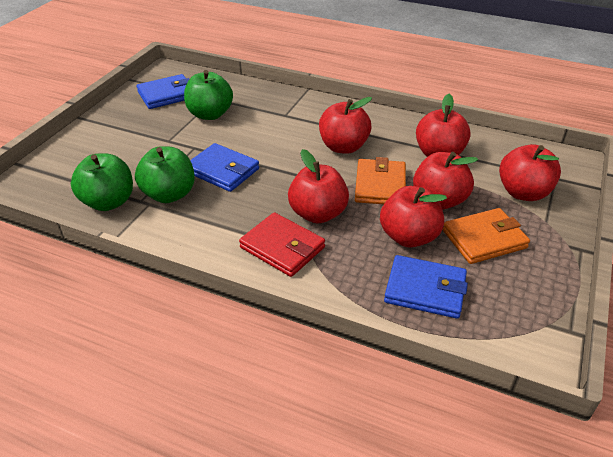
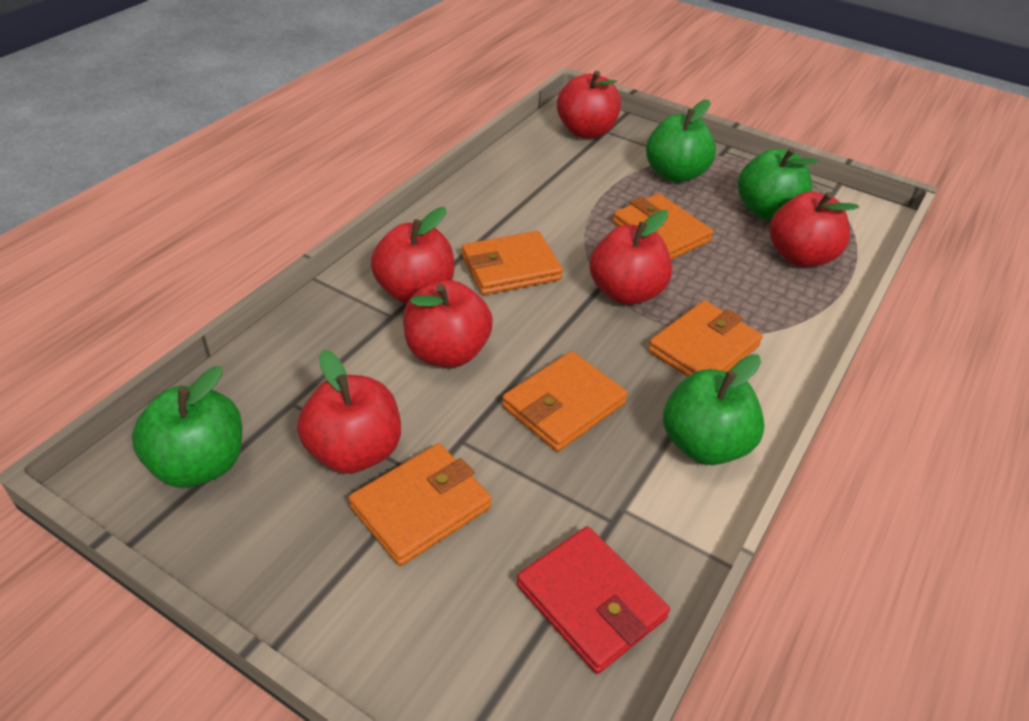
blue wallet: 3 -> 0
green apple: 3 -> 4
orange wallet: 2 -> 5

